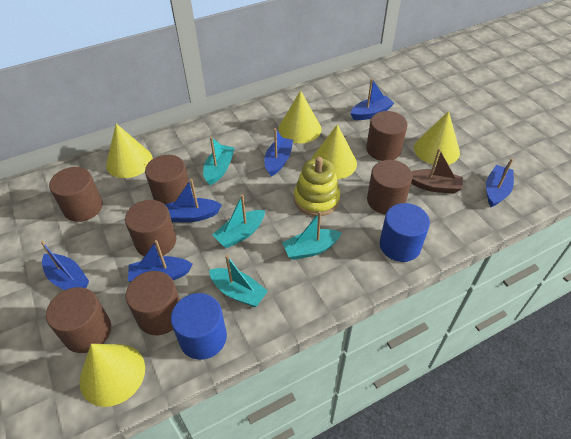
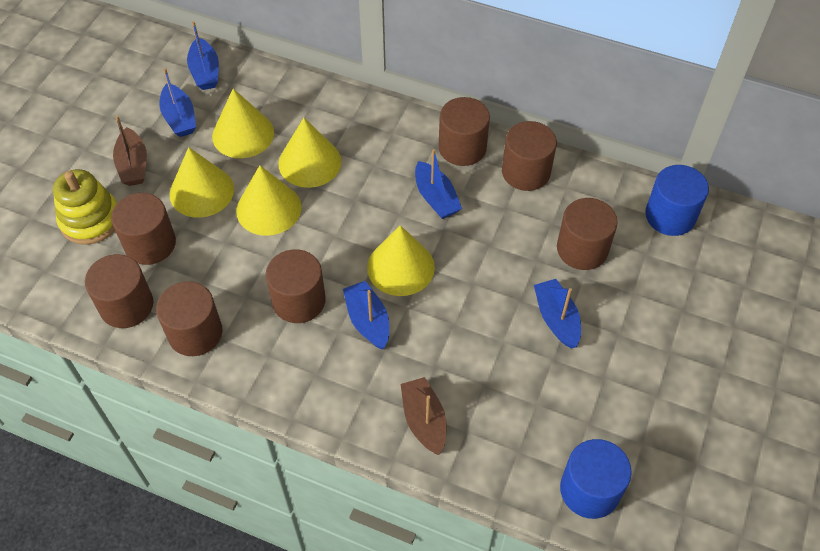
blue boat: 6 -> 5
brown boat: 1 -> 2
turquoise boat: 4 -> 0

